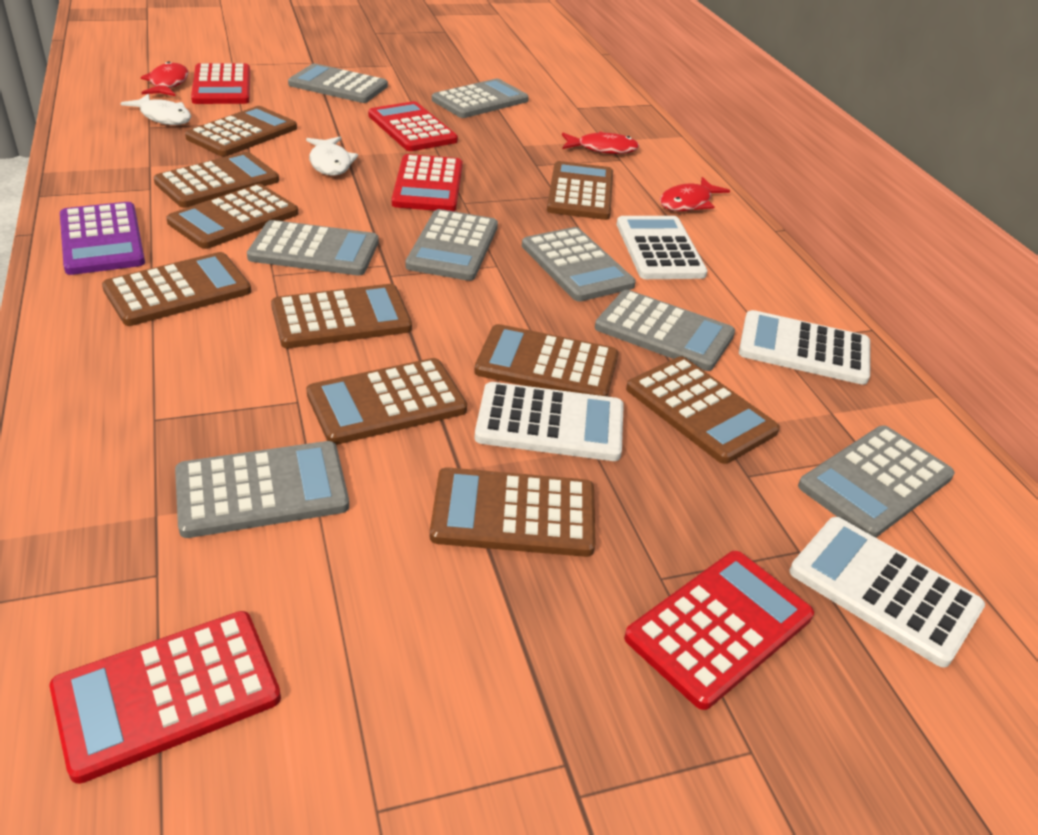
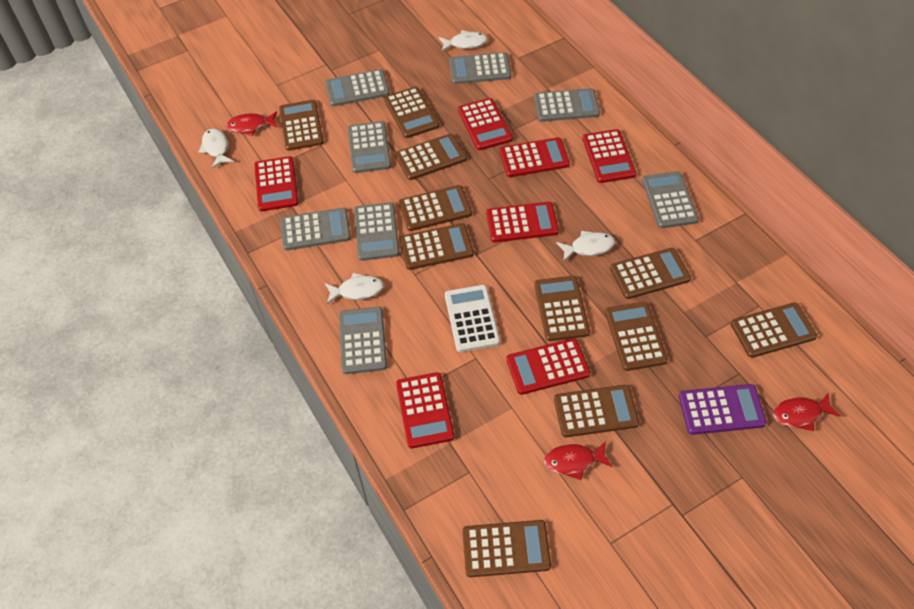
brown calculator: 10 -> 11
red calculator: 5 -> 7
white calculator: 4 -> 1
white fish: 2 -> 4

